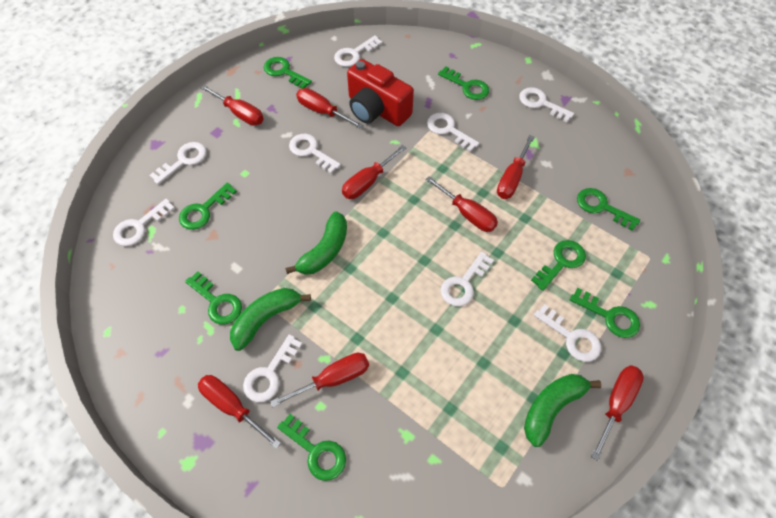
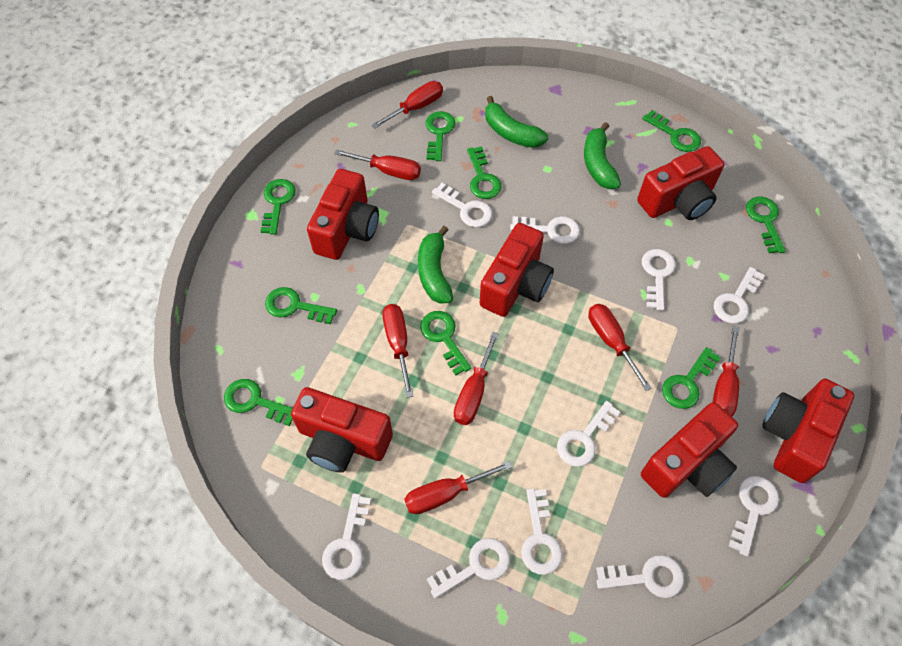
green key: 8 -> 9
red camera: 1 -> 6
red screwdriver: 8 -> 7
white key: 9 -> 10

